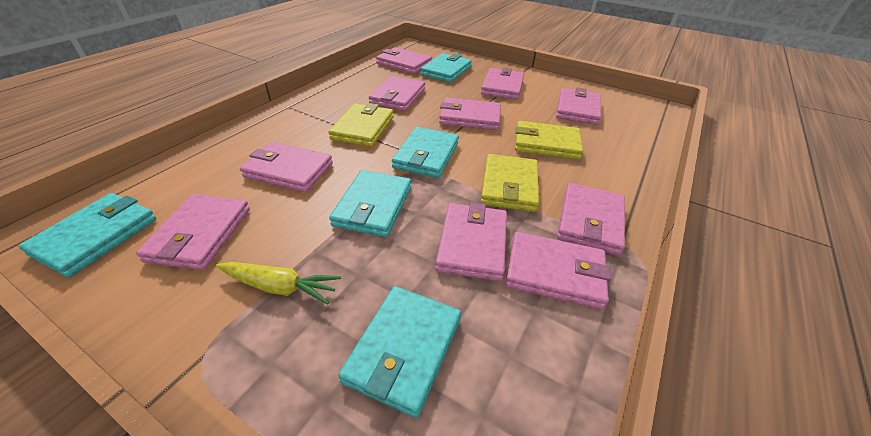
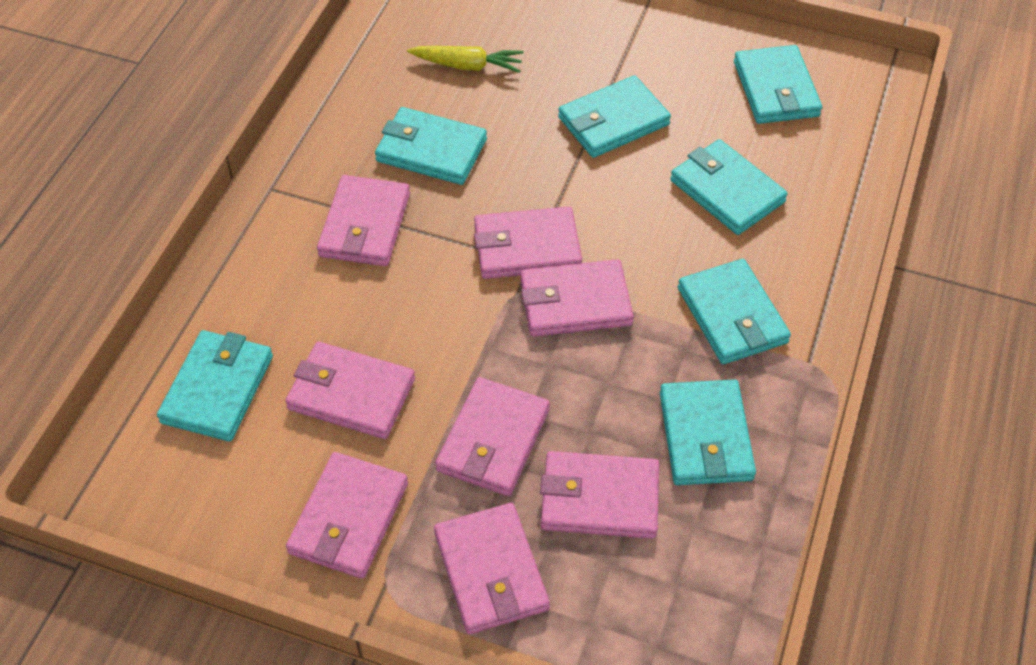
pink wallet: 10 -> 8
turquoise wallet: 5 -> 7
yellow wallet: 3 -> 0

